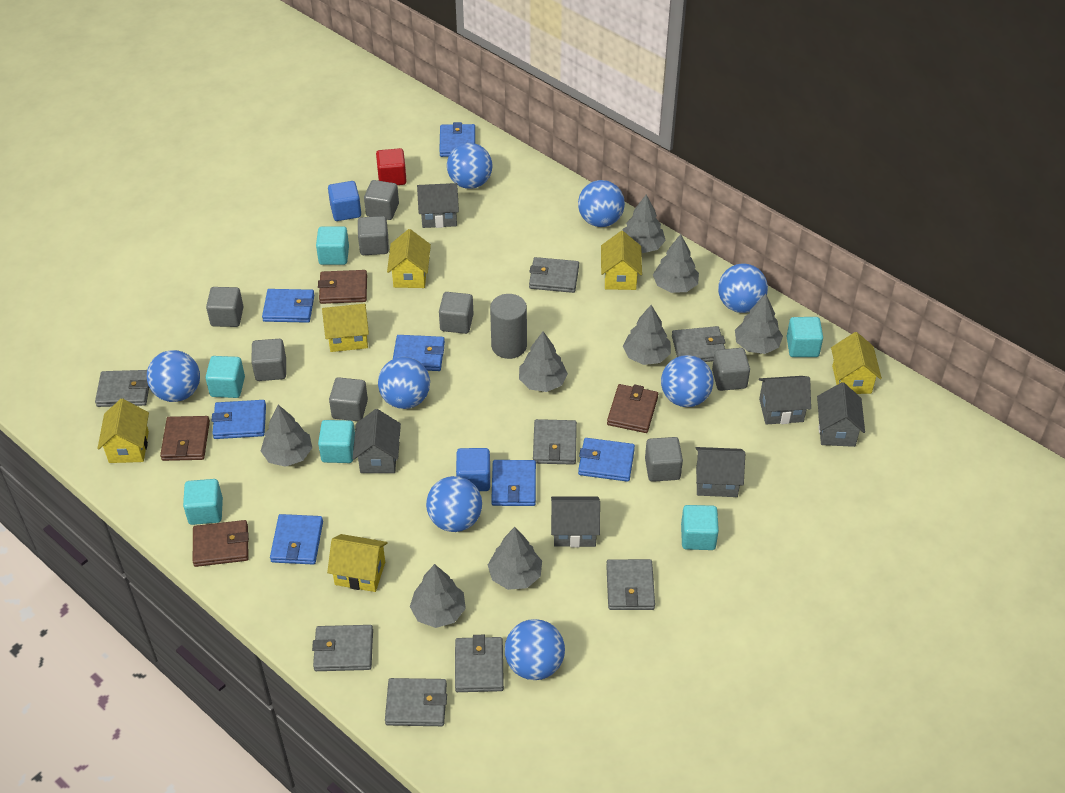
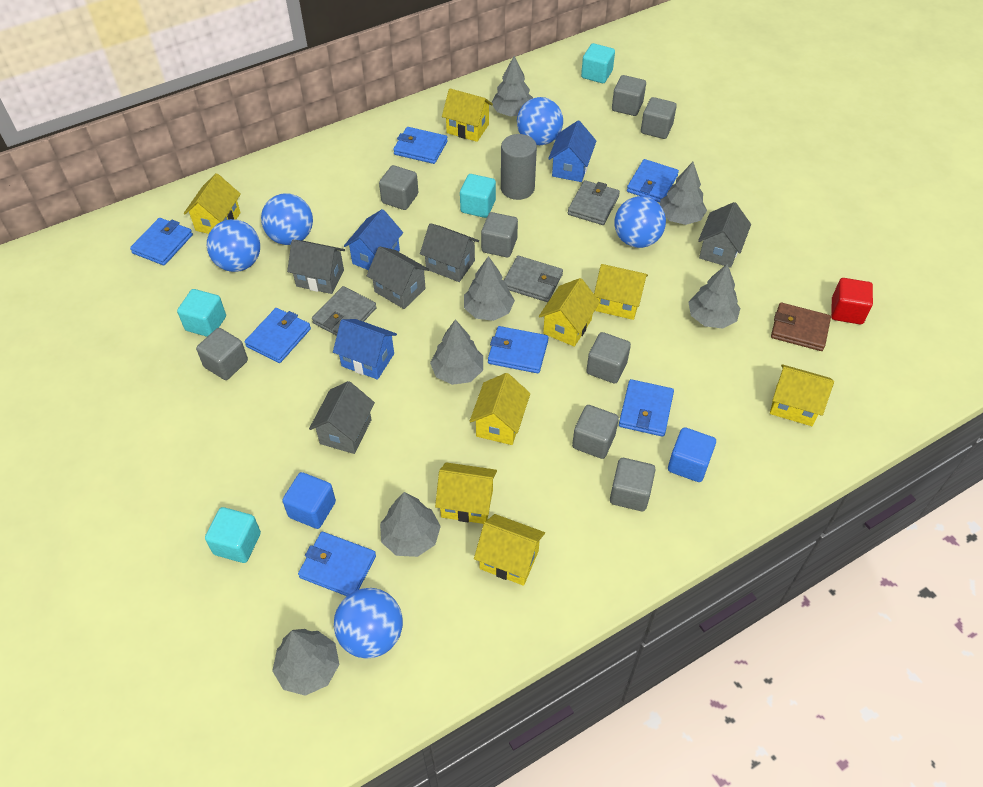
blue ball: 8 -> 5
blue house: 0 -> 3
brown wallet: 4 -> 1
grey house: 6 -> 5
grey tree: 8 -> 7
grey wallet: 8 -> 3
turquoise cube: 6 -> 4
yellow house: 6 -> 8

